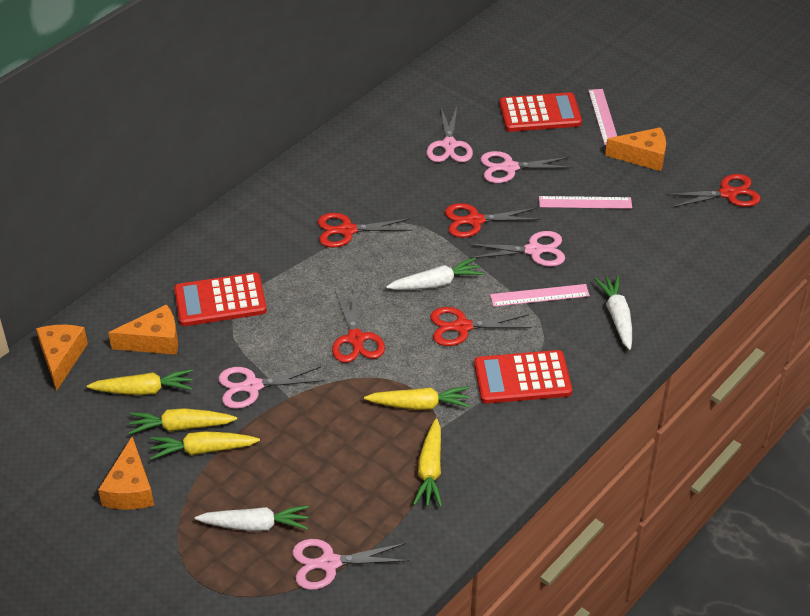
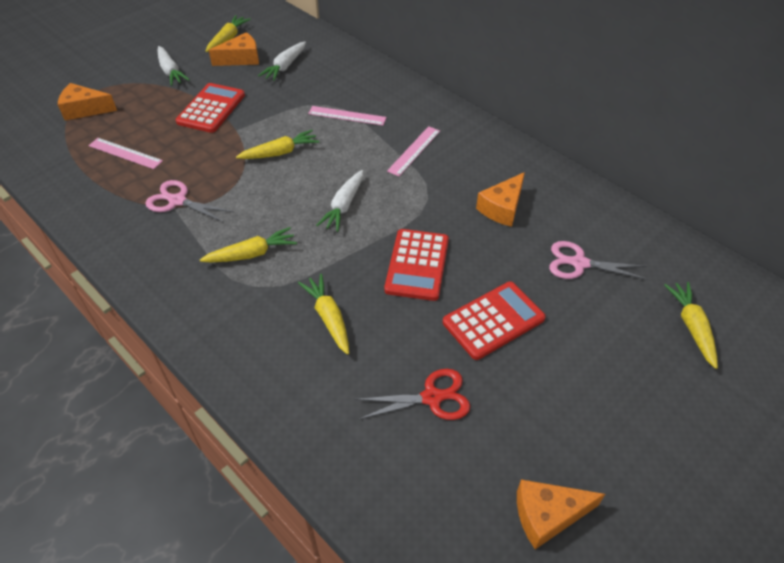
pink scissors: 5 -> 2
red scissors: 5 -> 1

